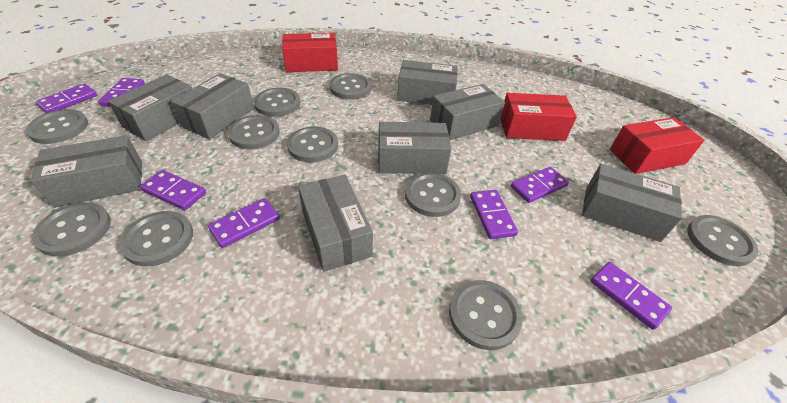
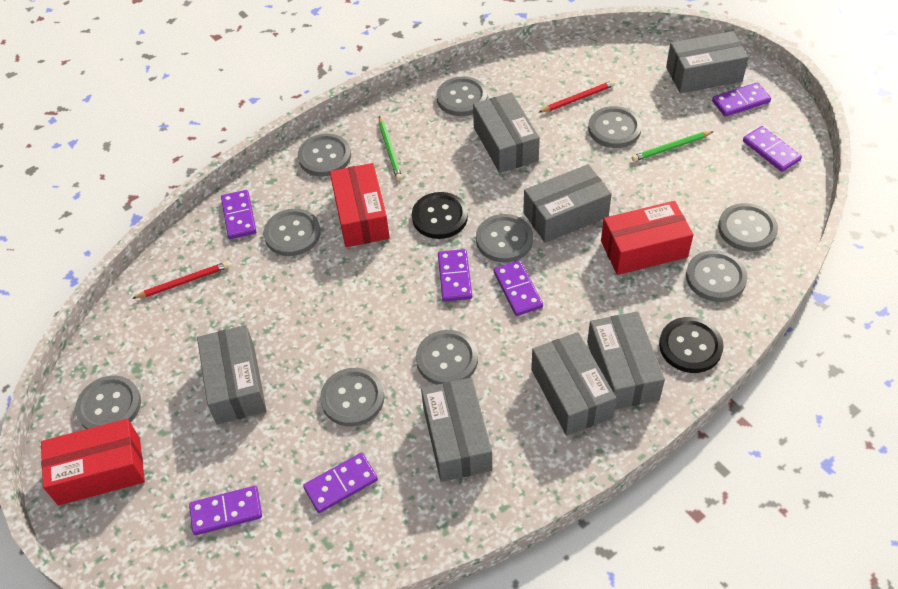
black button: 0 -> 2
green pencil: 0 -> 2
grey box: 8 -> 7
red pencil: 0 -> 2

